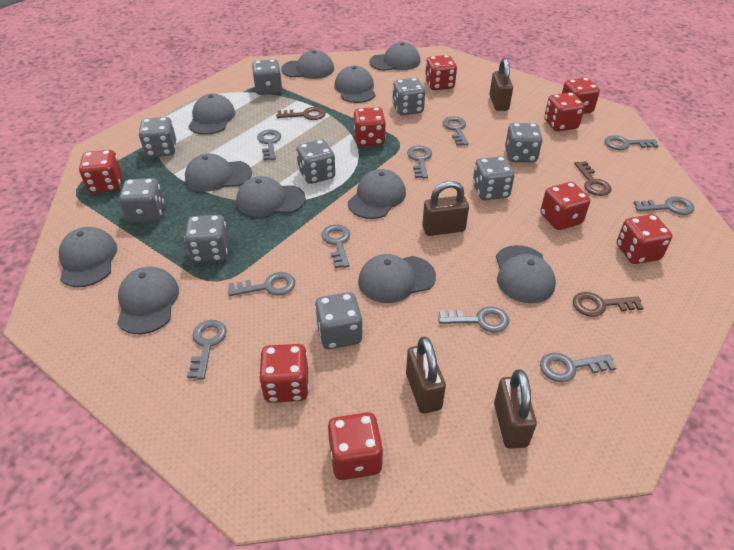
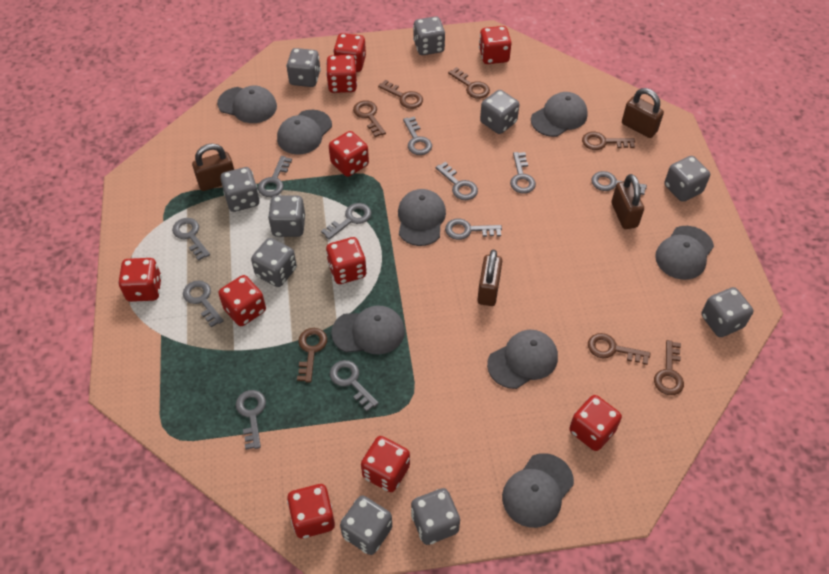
brown key: 3 -> 7
grey cap: 11 -> 8
grey dice: 9 -> 10
grey key: 10 -> 11
red dice: 9 -> 10

